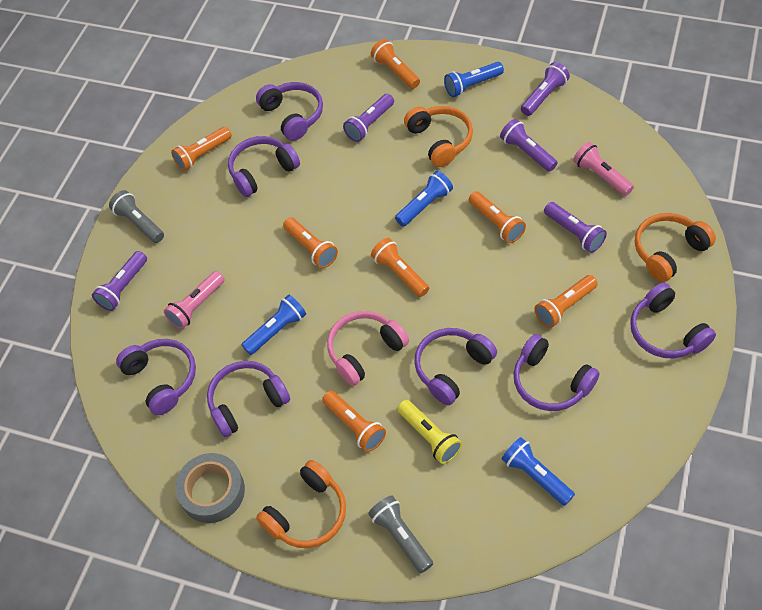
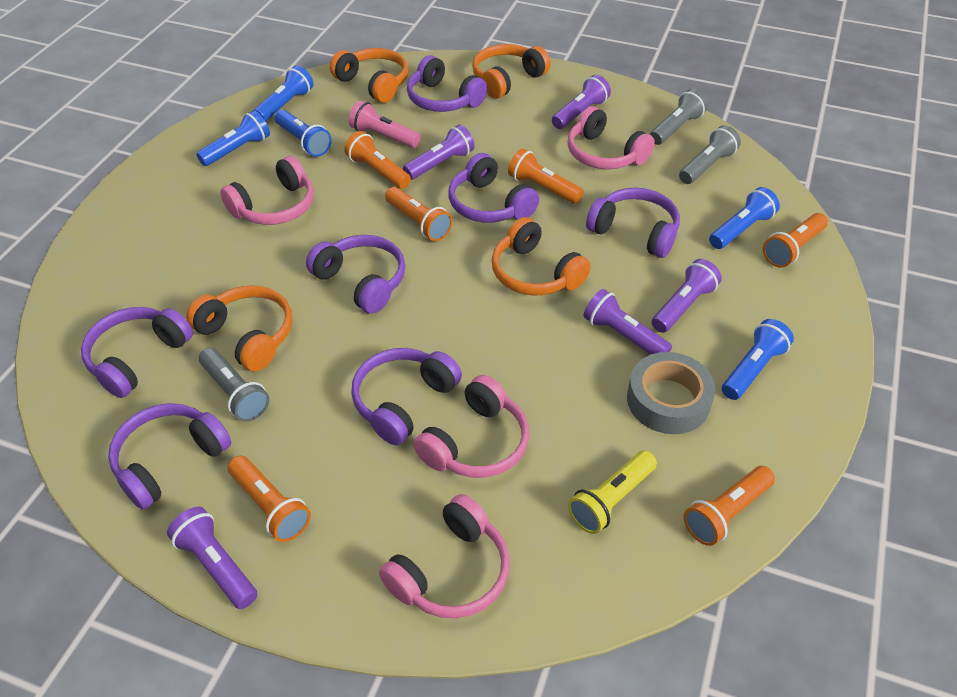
blue flashlight: 4 -> 5
grey flashlight: 2 -> 3
orange flashlight: 7 -> 6
orange headphones: 3 -> 4
pink flashlight: 2 -> 1
pink headphones: 1 -> 4

